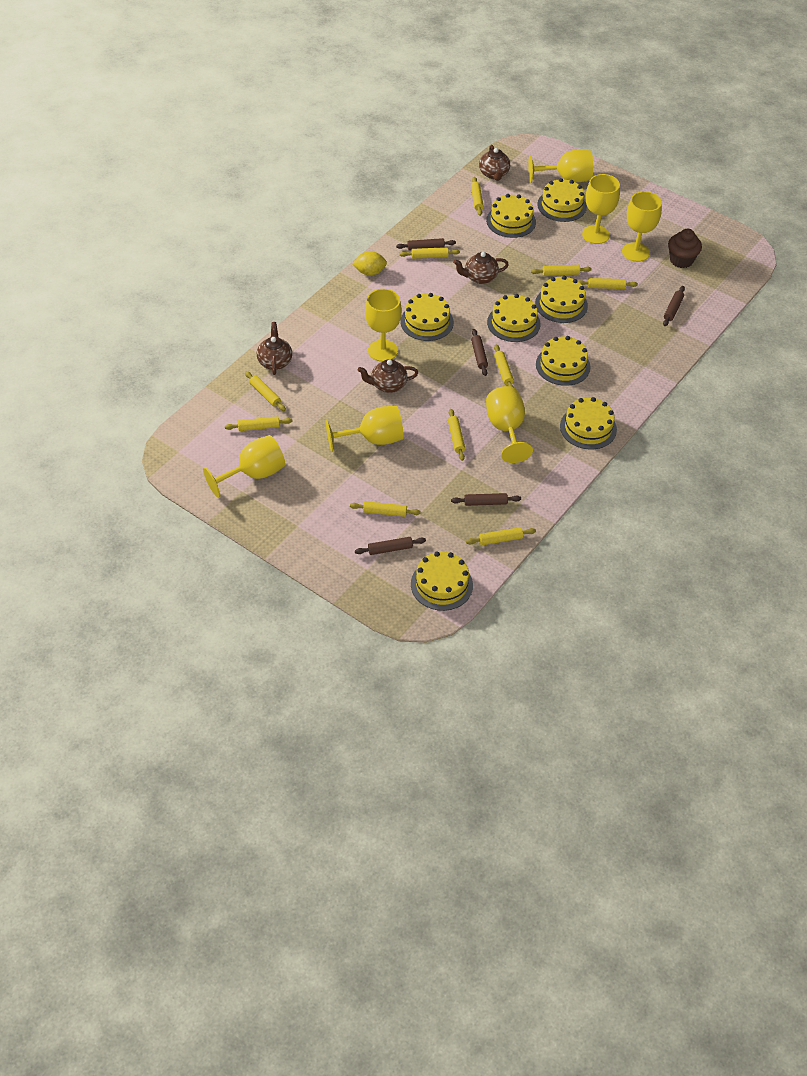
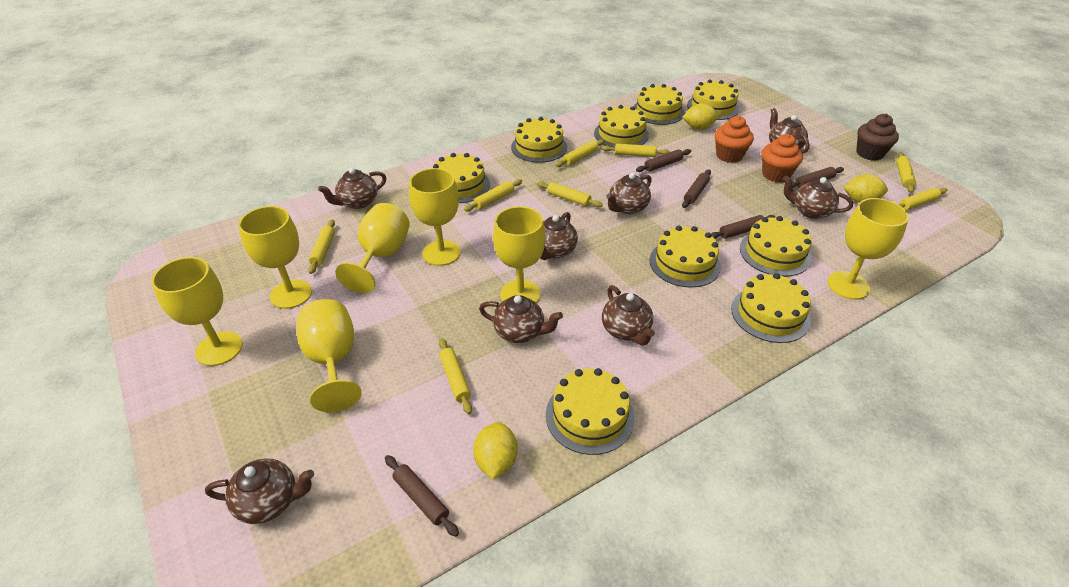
brown teapot: 4 -> 8
orange cupcake: 0 -> 2
yellow cake: 8 -> 9
yellow lemon: 1 -> 3
yellow rolling pin: 10 -> 8

